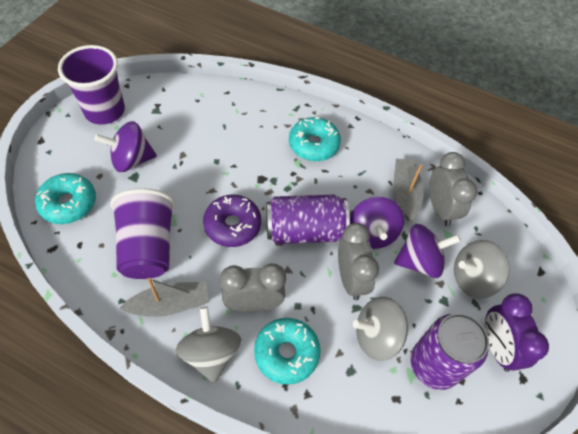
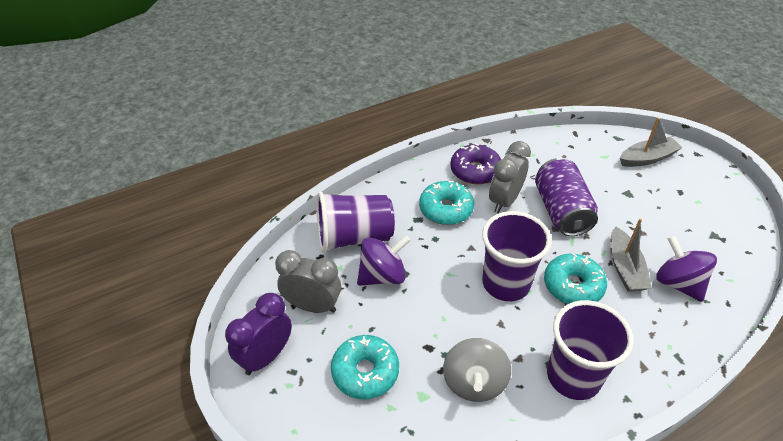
grey clock: 3 -> 2
grey spinning top: 3 -> 1
purple can: 2 -> 1
purple cup: 2 -> 3
purple spinning top: 3 -> 2

